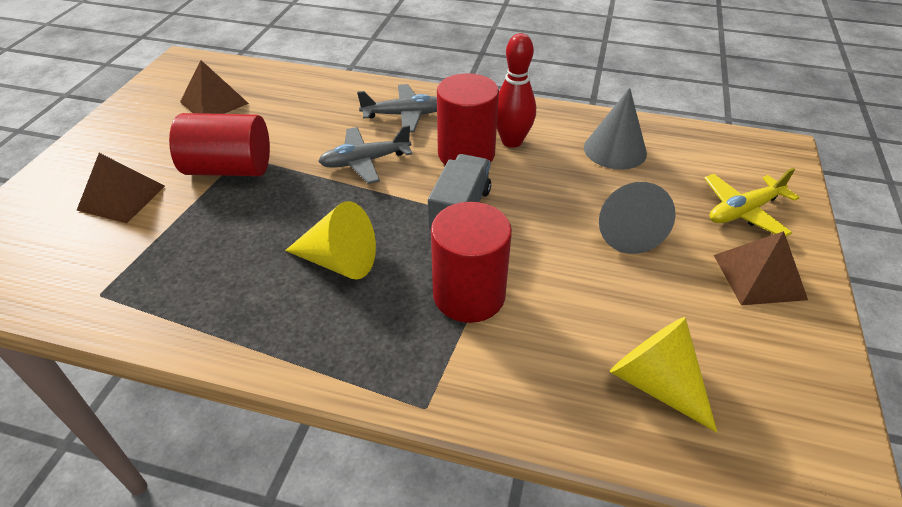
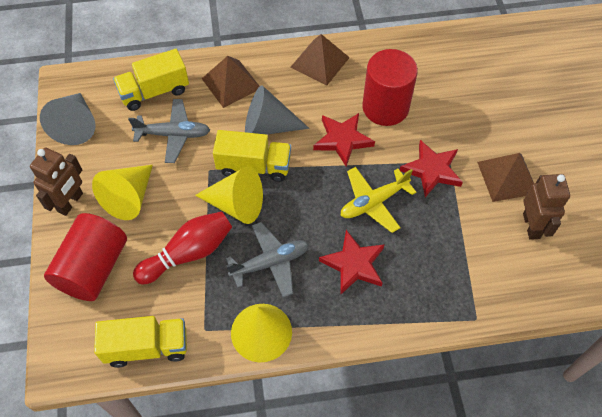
brown robot: 0 -> 2
grey truck: 1 -> 0
red cylinder: 3 -> 2
red star: 0 -> 3
yellow cone: 2 -> 3
yellow truck: 0 -> 3

